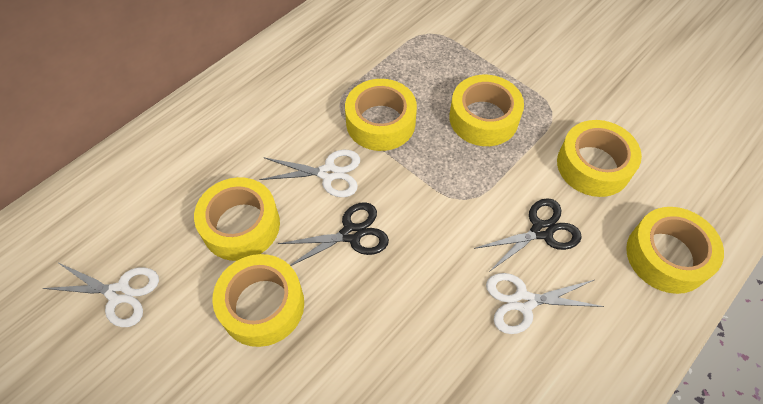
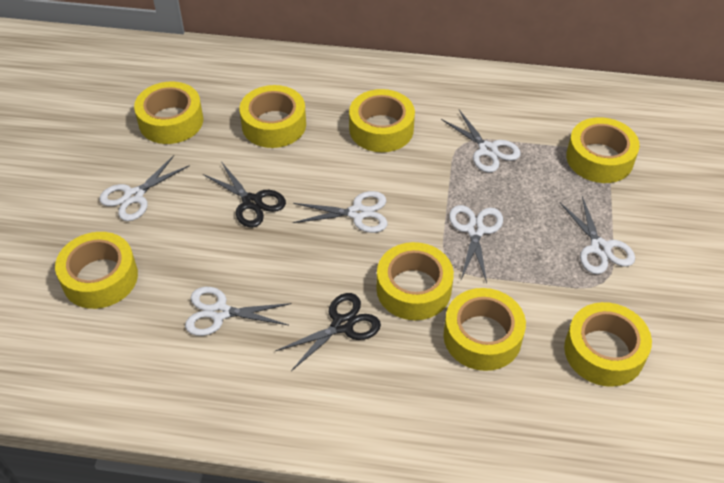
white scissors: 3 -> 6
yellow tape: 6 -> 8

